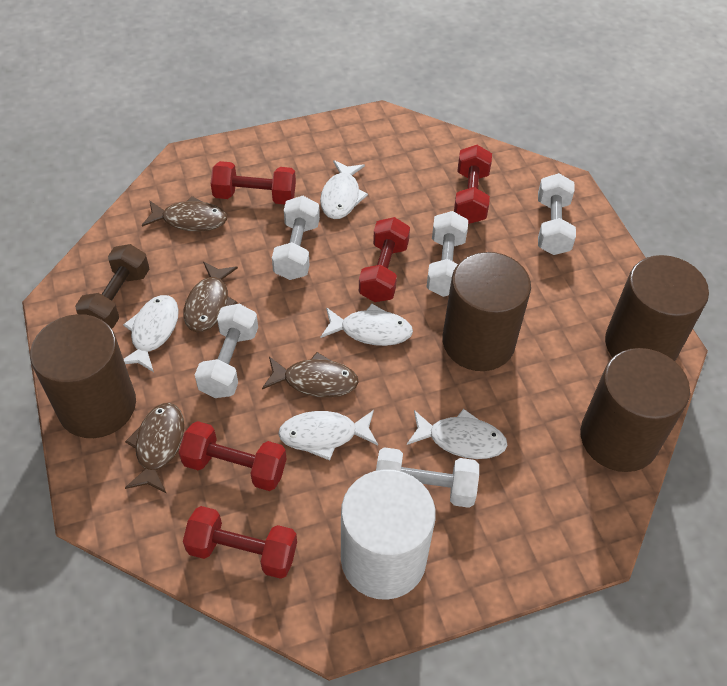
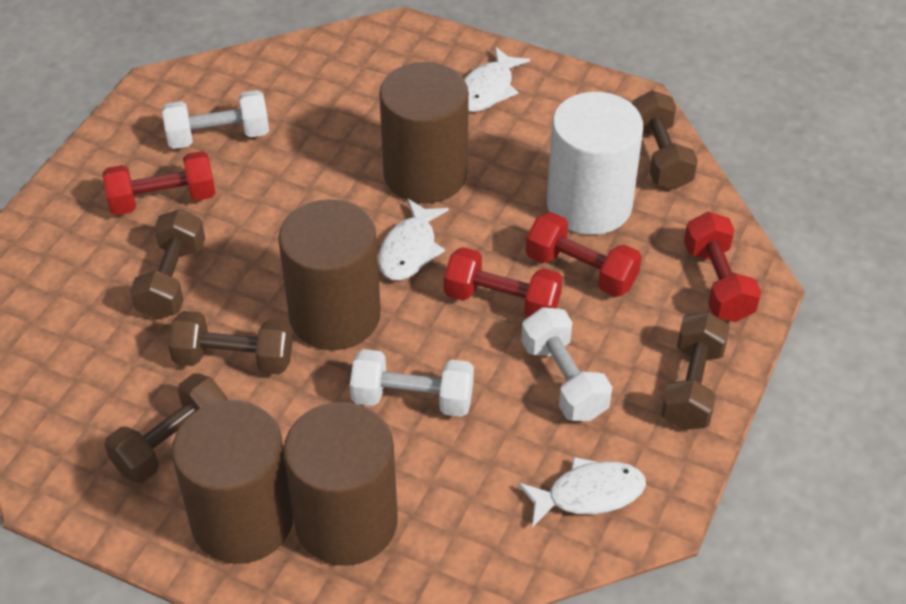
brown dumbbell: 1 -> 5
brown fish: 4 -> 0
red dumbbell: 5 -> 4
white dumbbell: 5 -> 3
white fish: 5 -> 3

